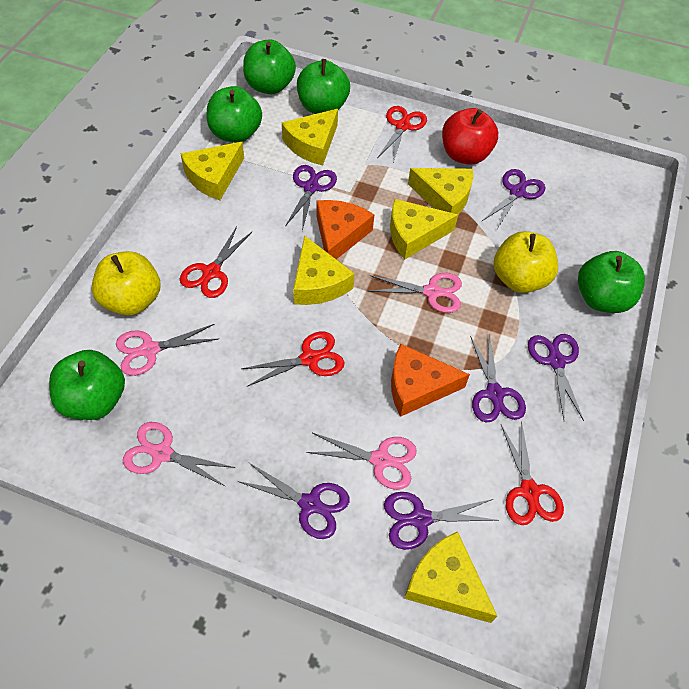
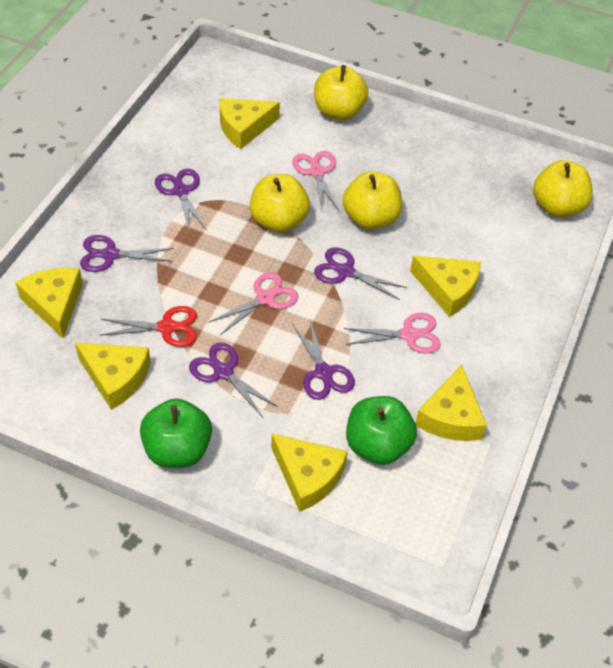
green apple: 5 -> 2
orange cheese: 2 -> 0
pink scissors: 4 -> 3
purple scissors: 6 -> 5
red apple: 1 -> 0
red scissors: 4 -> 1
yellow apple: 2 -> 4

